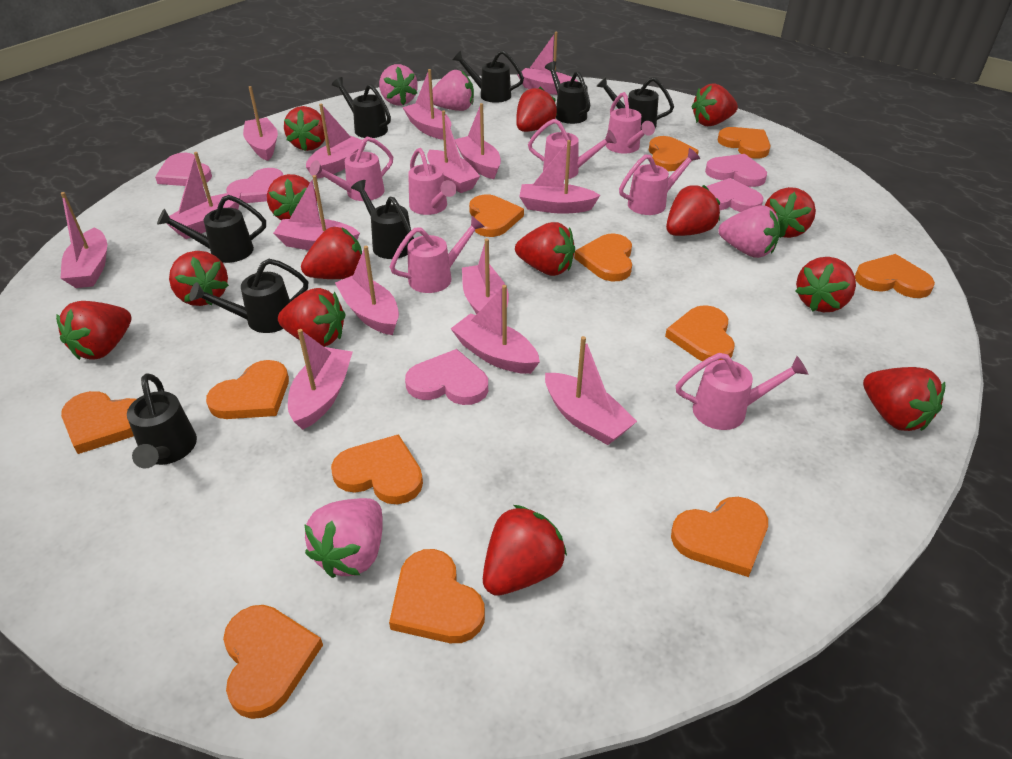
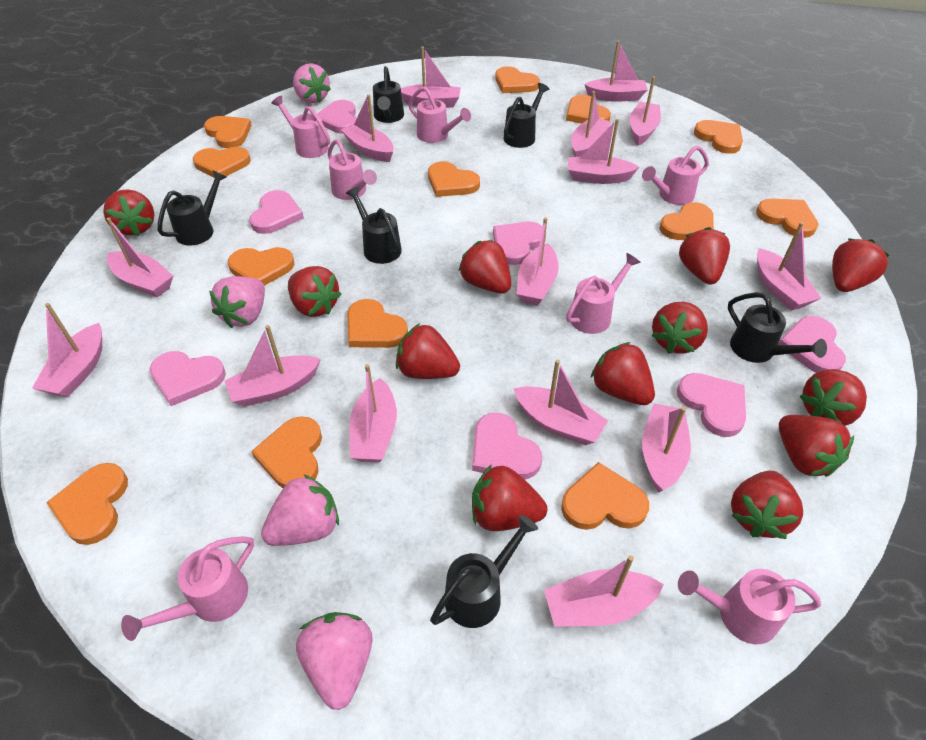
black watering can: 8 -> 6
orange heart: 12 -> 13
pink heart: 5 -> 7
red strawberry: 14 -> 12

